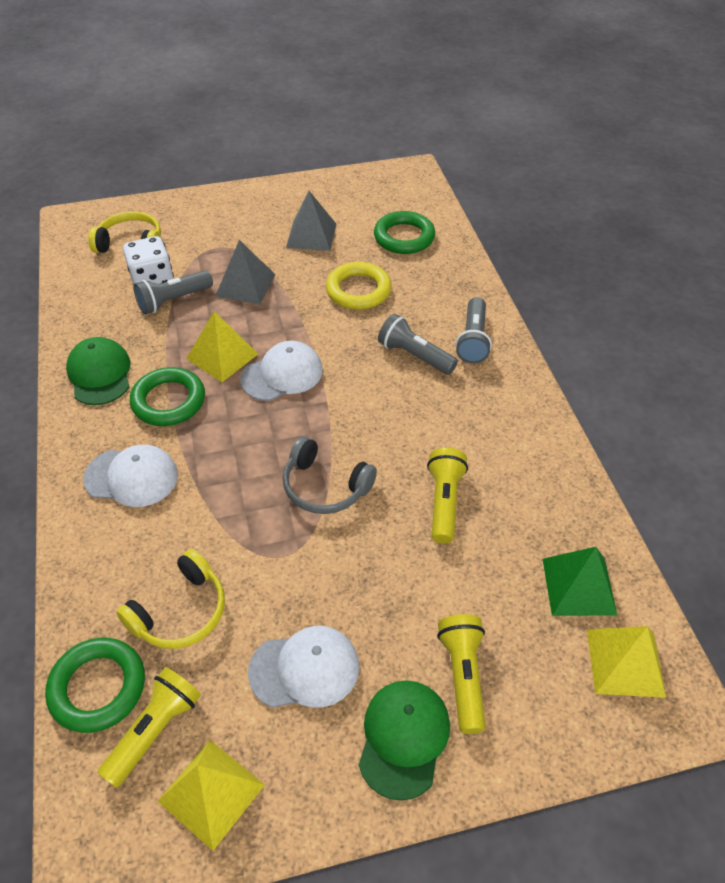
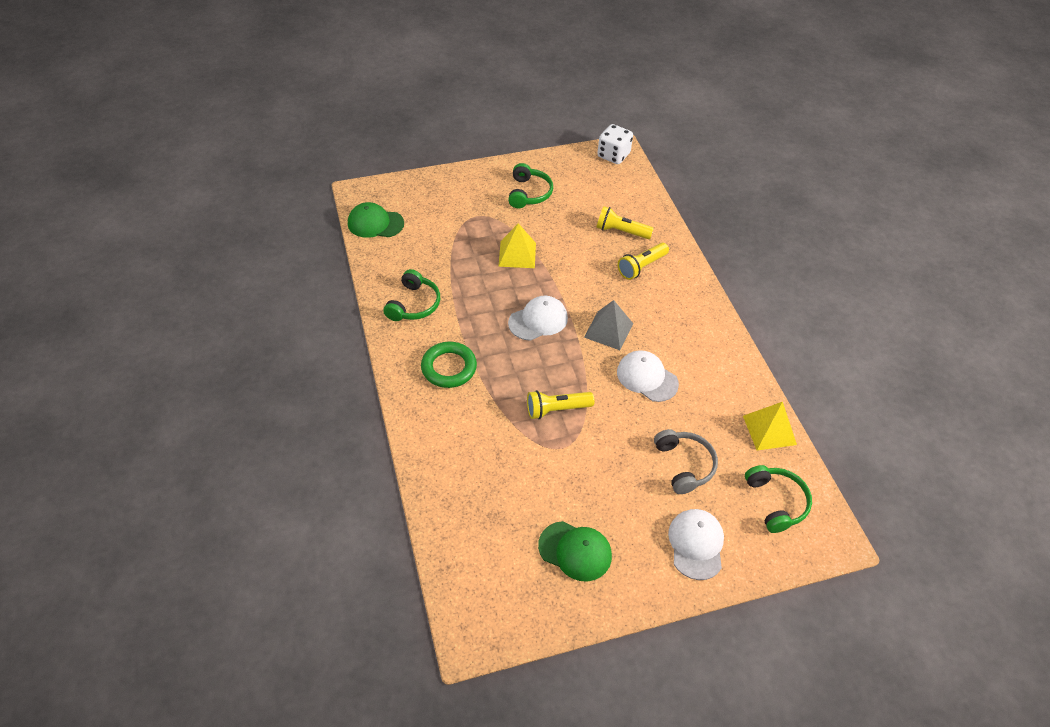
green headphones: 0 -> 3
green pyramid: 1 -> 0
green ring: 3 -> 1
grey flashlight: 3 -> 0
grey pyramid: 2 -> 1
yellow headphones: 2 -> 0
yellow pyramid: 3 -> 2
yellow ring: 1 -> 0

